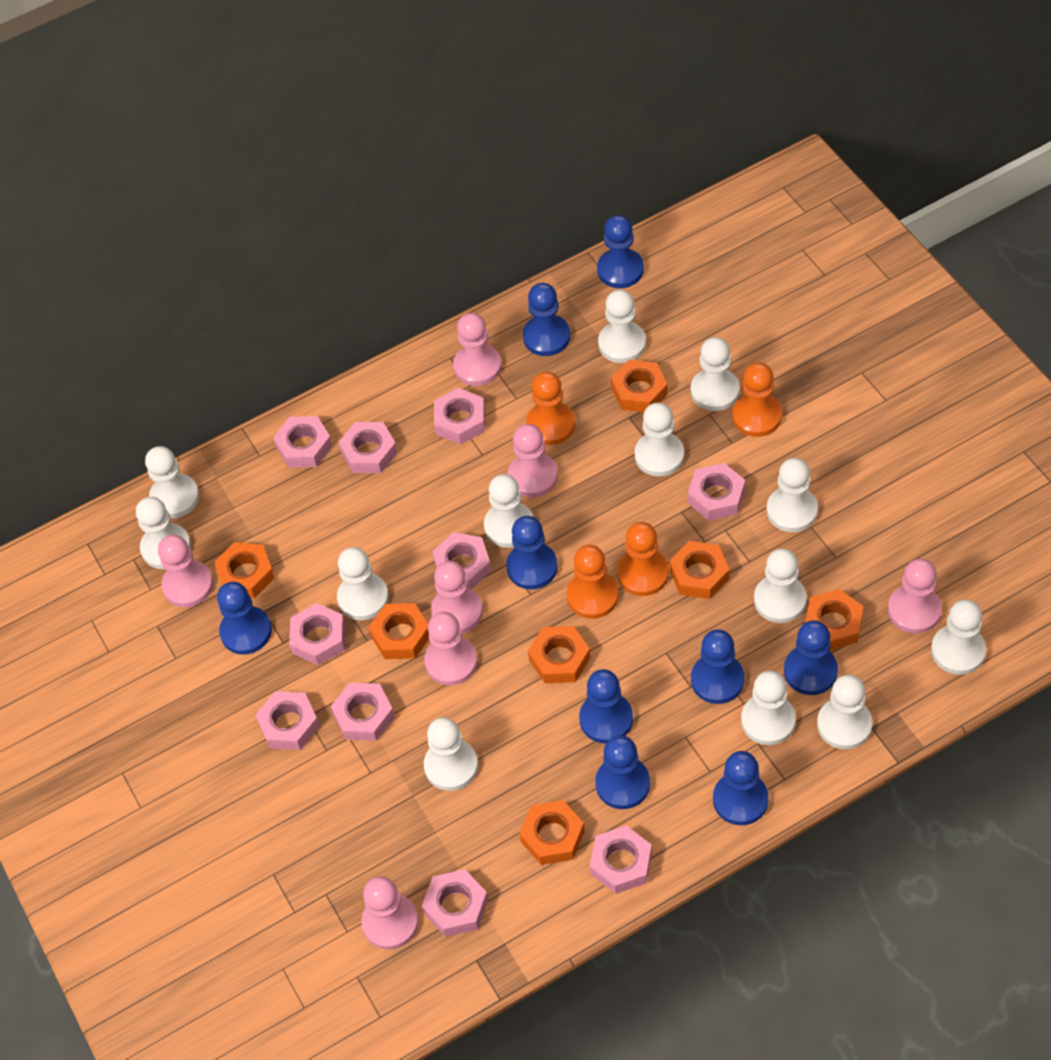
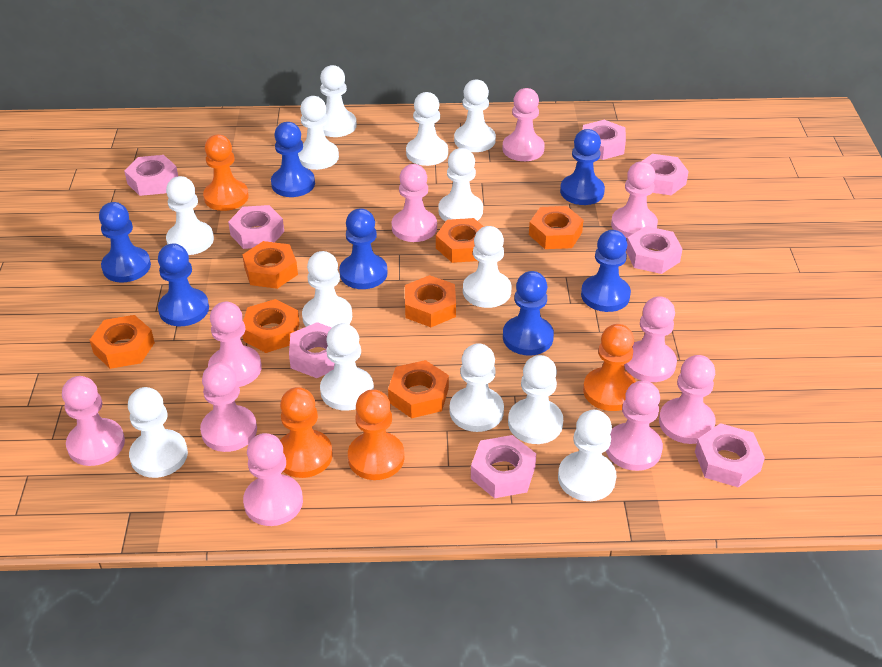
blue pawn: 9 -> 7
pink nut: 10 -> 8
pink pawn: 7 -> 10

